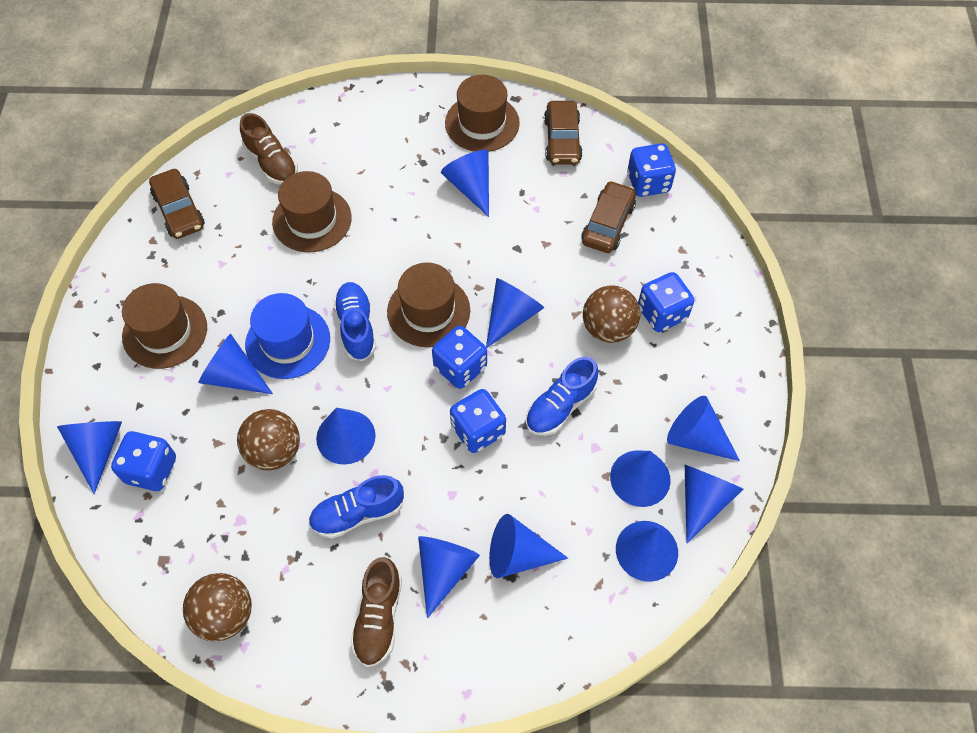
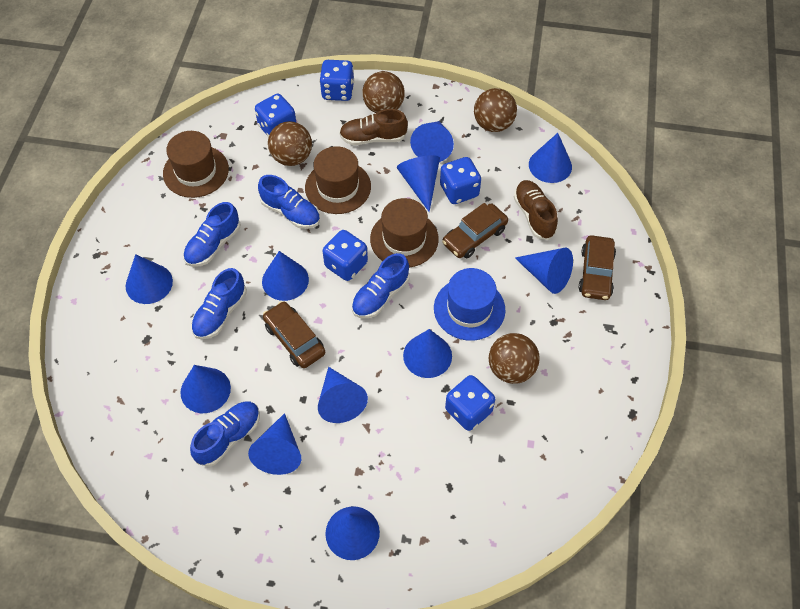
blue shoe: 3 -> 5
brown ball: 3 -> 4
brown hat: 4 -> 3

